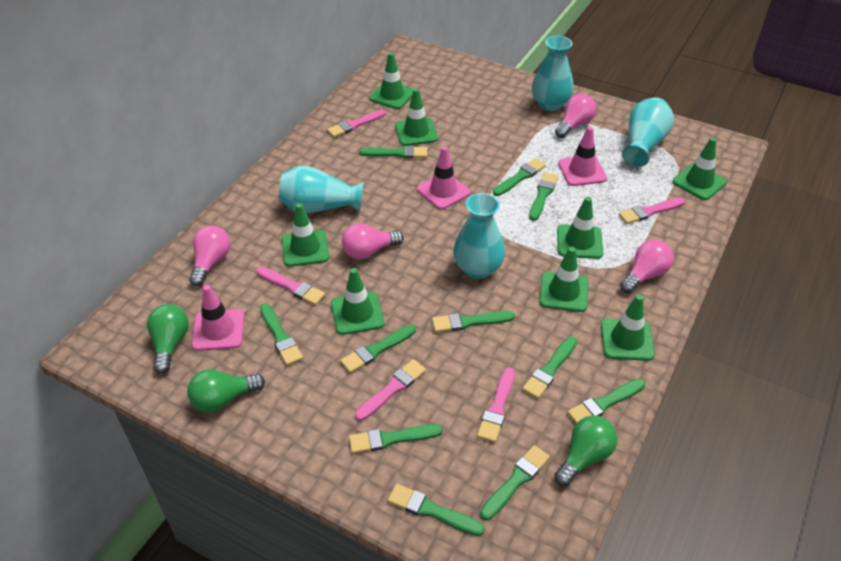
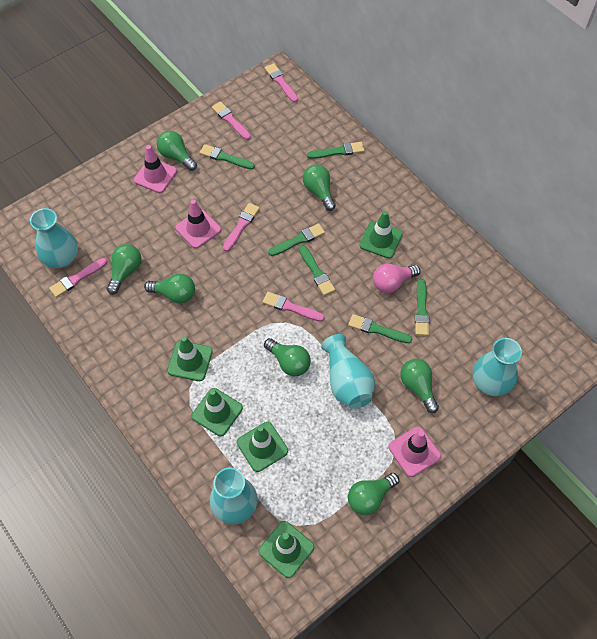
green brush: 11 -> 6
green light bulb: 3 -> 7
green traffic cone: 8 -> 5
pink light bulb: 4 -> 1

